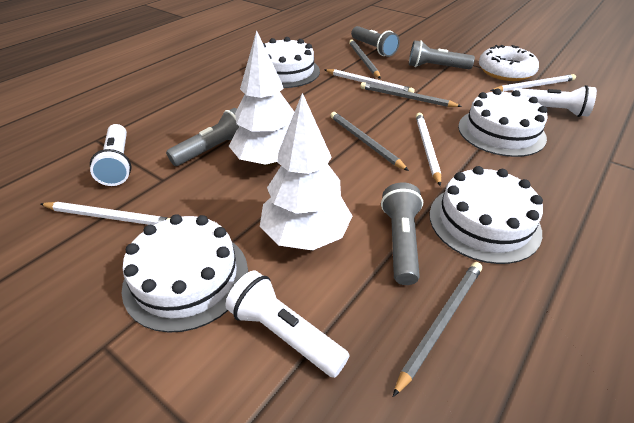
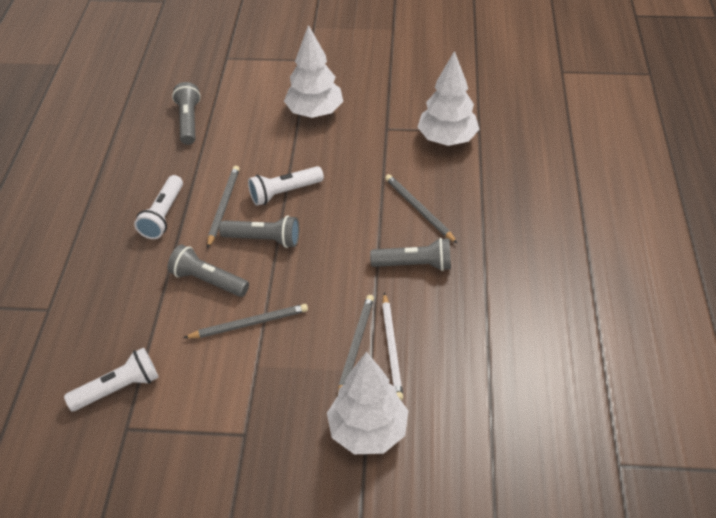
white cake: 4 -> 0
white donut: 1 -> 0
white pencil: 4 -> 1
white tree: 2 -> 3

